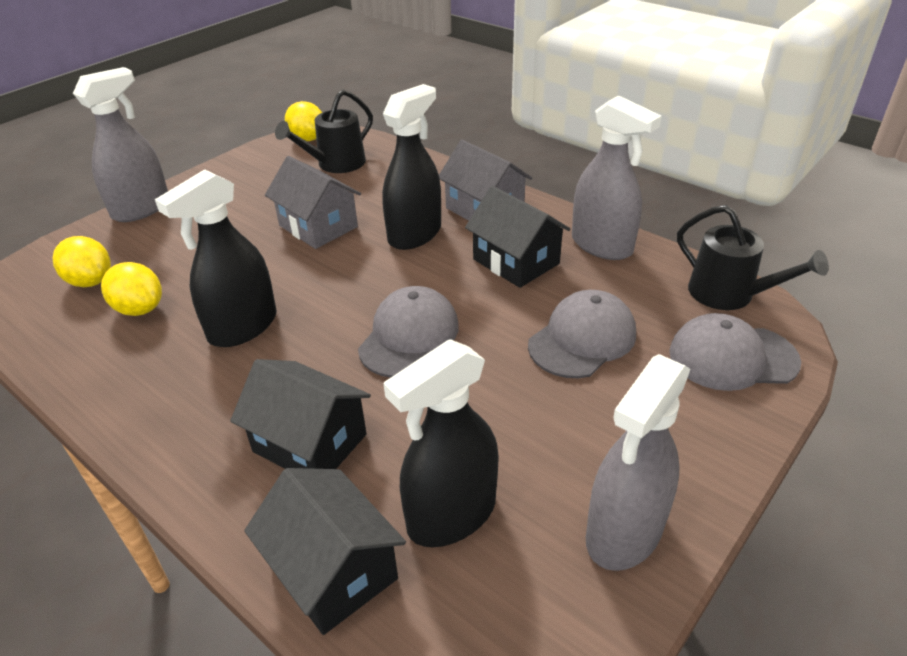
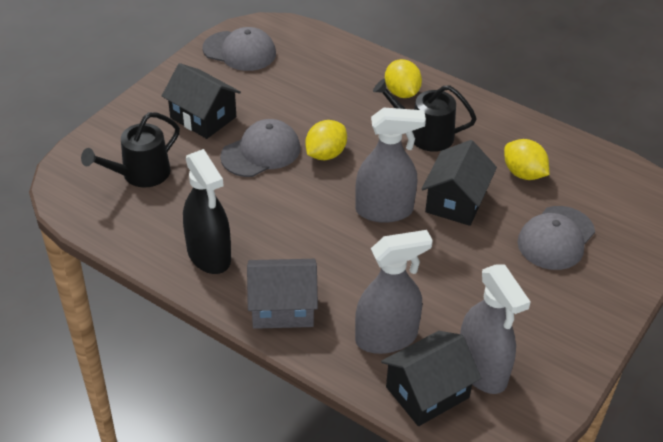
black spray bottle: 3 -> 1
grey house: 2 -> 1

